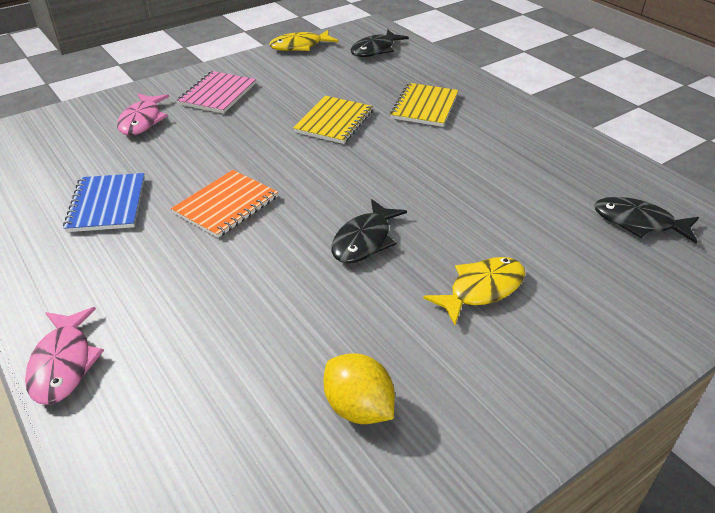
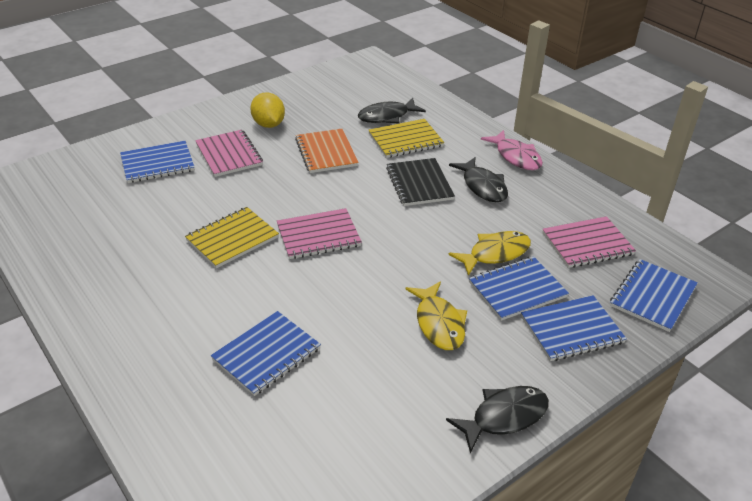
black notebook: 0 -> 1
blue notebook: 1 -> 5
pink fish: 2 -> 1
pink notebook: 1 -> 3

